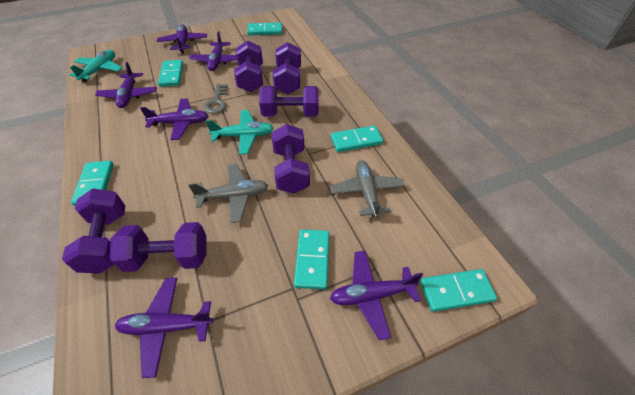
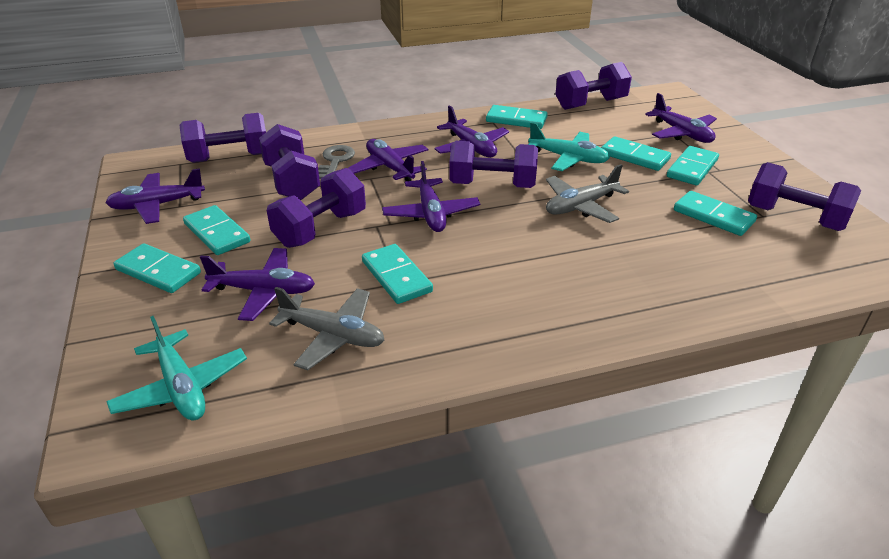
turquoise domino: 6 -> 7

